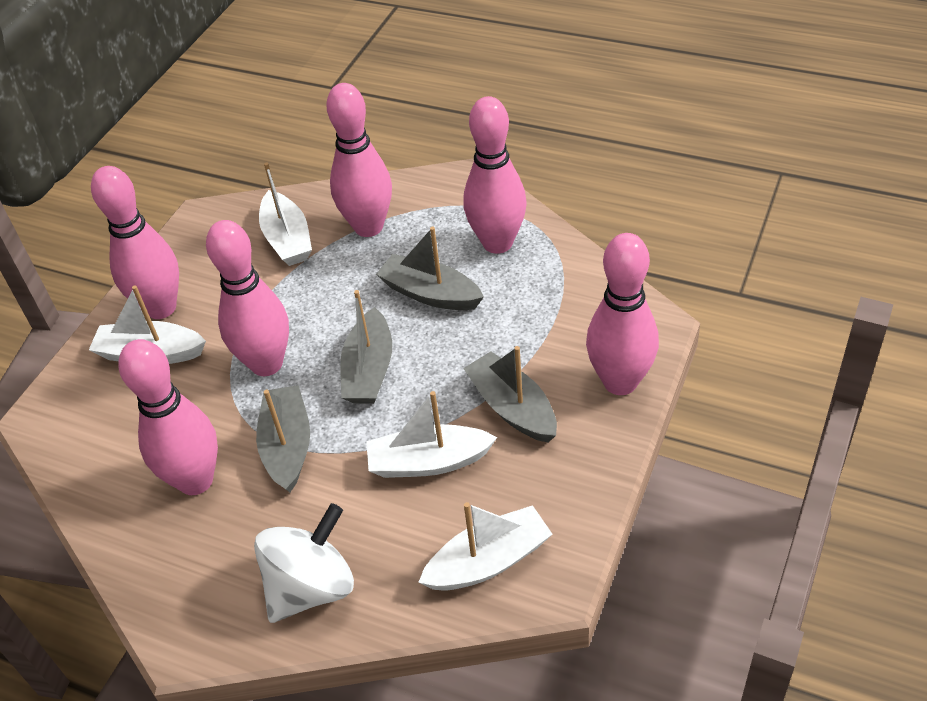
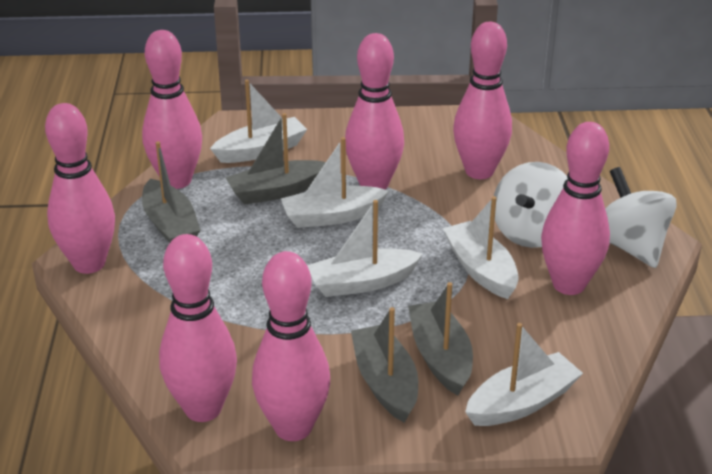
pink bowling pin: 6 -> 7
white boat: 4 -> 5
white spinning top: 1 -> 2

